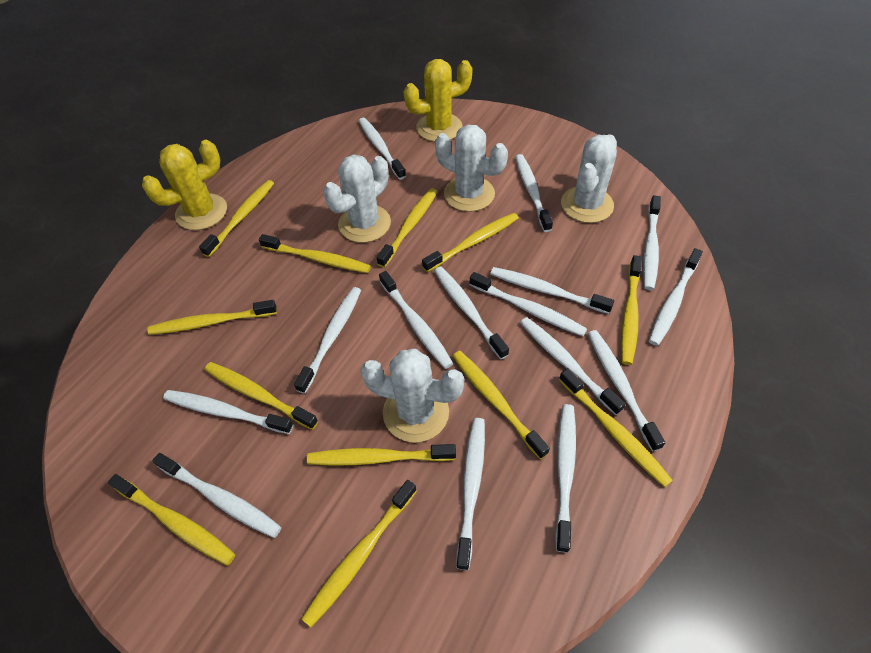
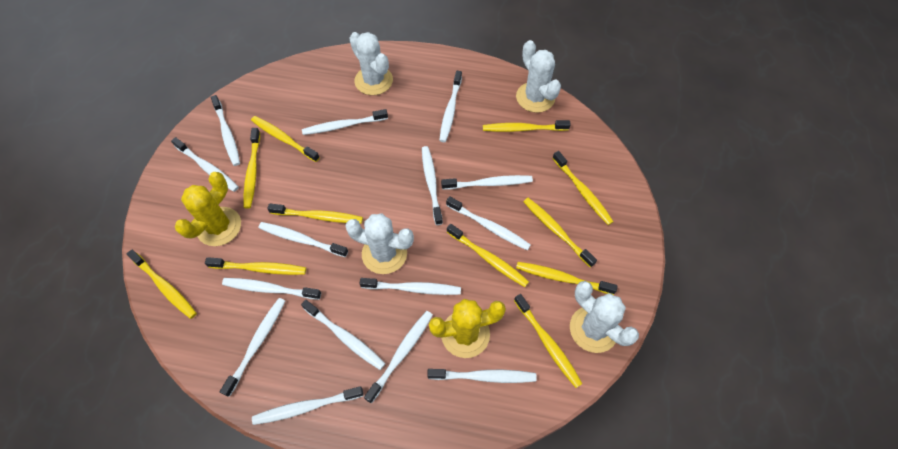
yellow toothbrush: 12 -> 11

